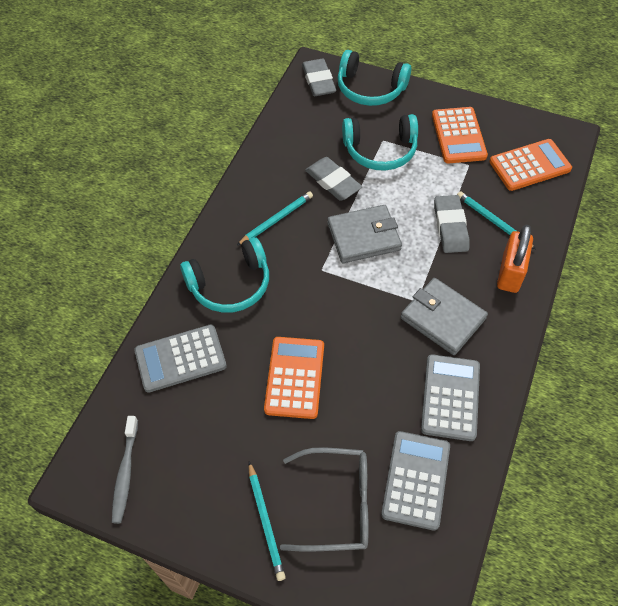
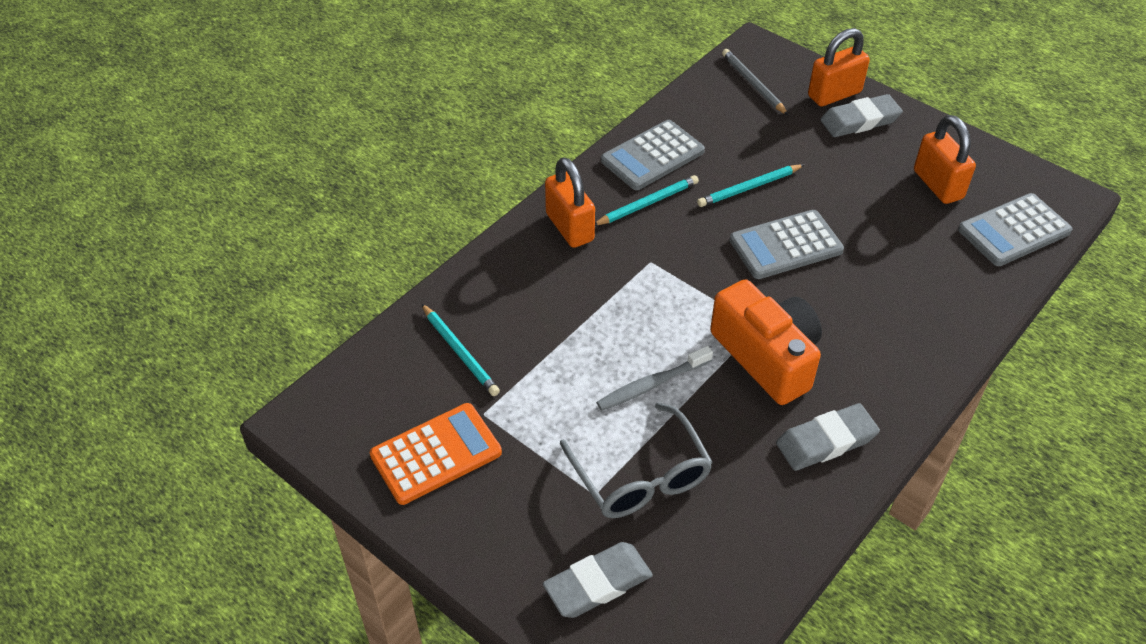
grey pencil: 0 -> 1
grey wallet: 2 -> 0
orange calculator: 3 -> 1
orange camera: 0 -> 1
orange padlock: 1 -> 3
turquoise headphones: 3 -> 0

